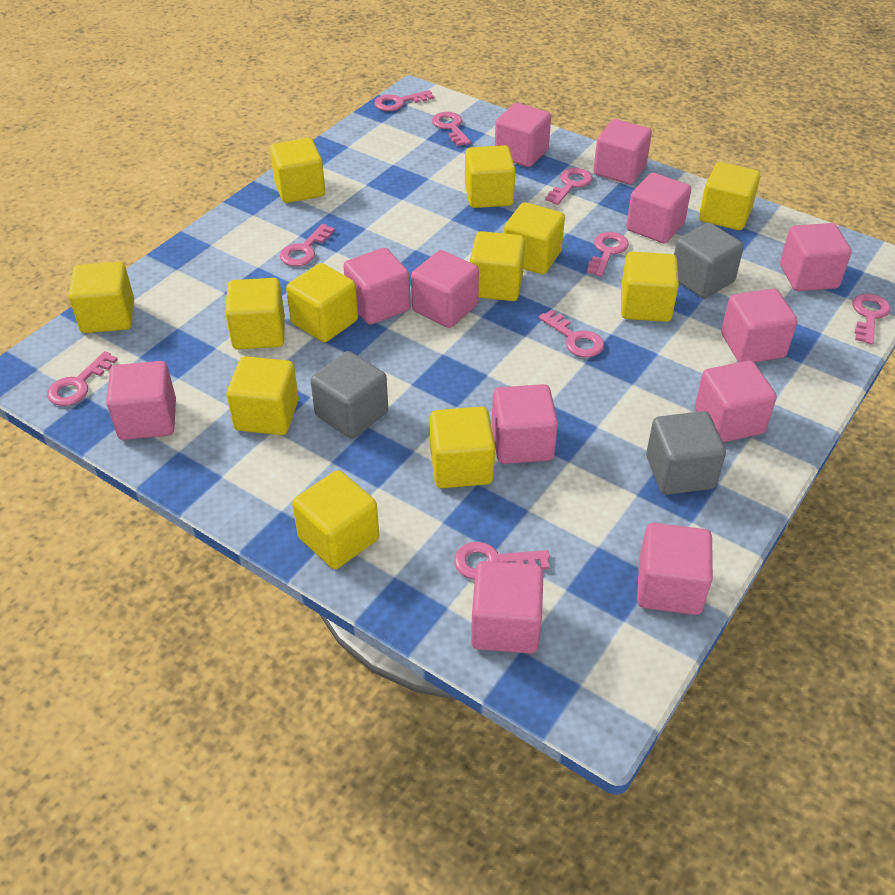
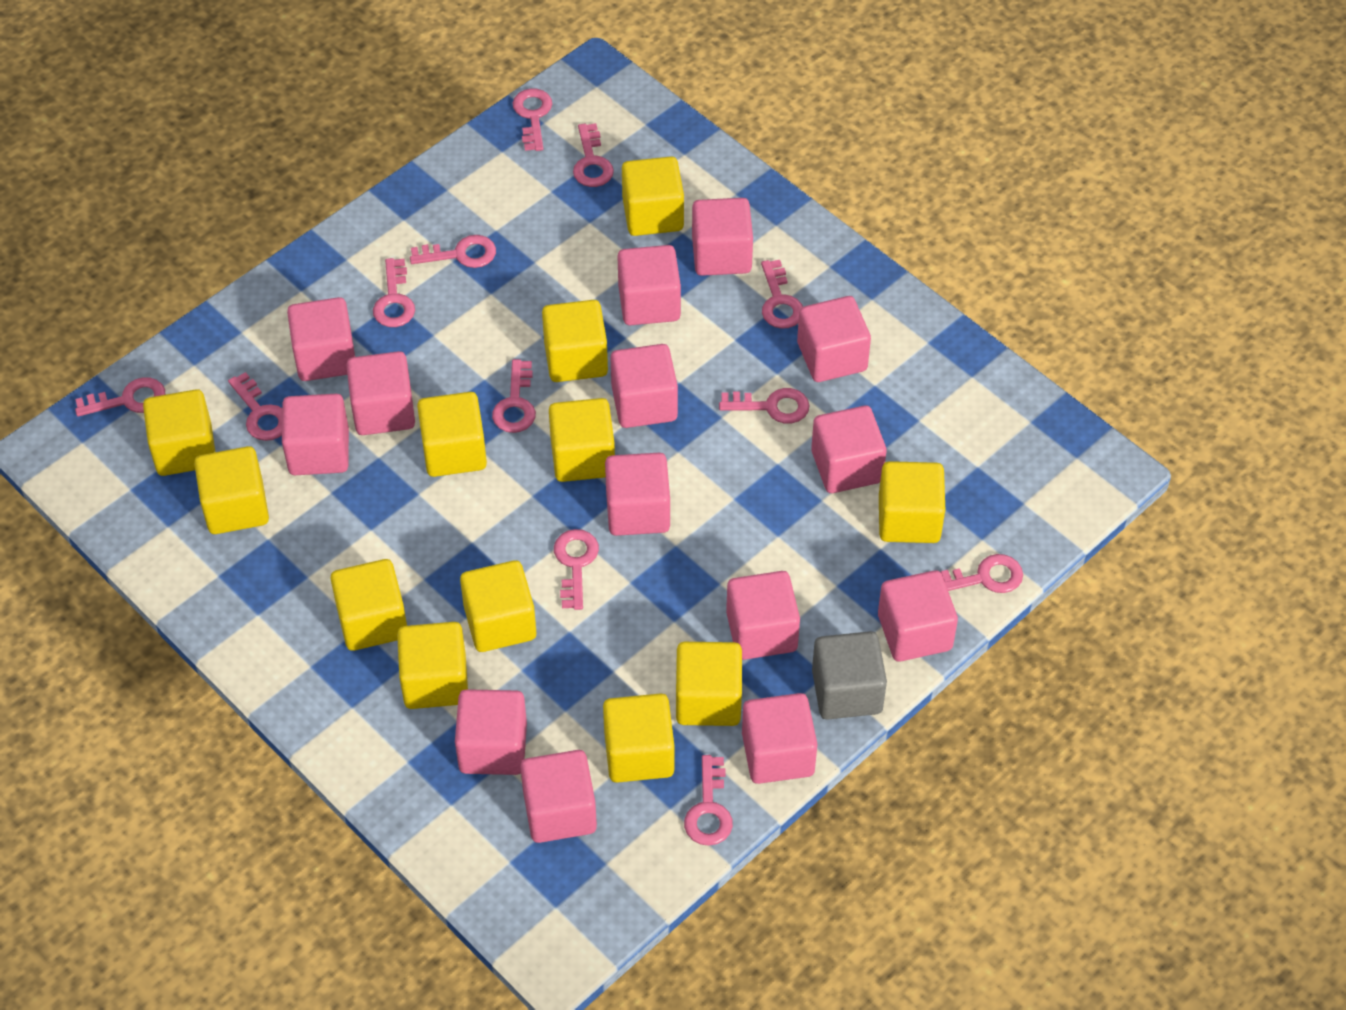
grey cube: 3 -> 1
pink cube: 12 -> 14
pink key: 9 -> 12

